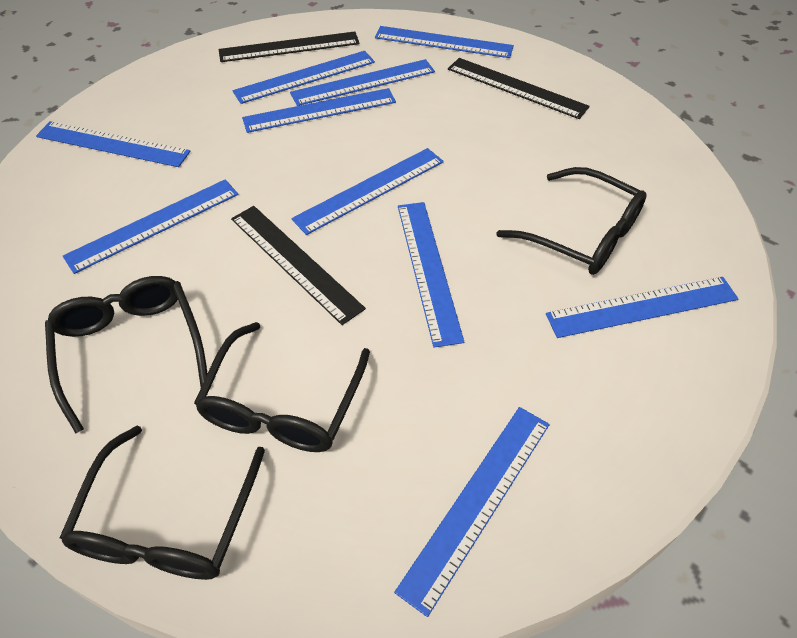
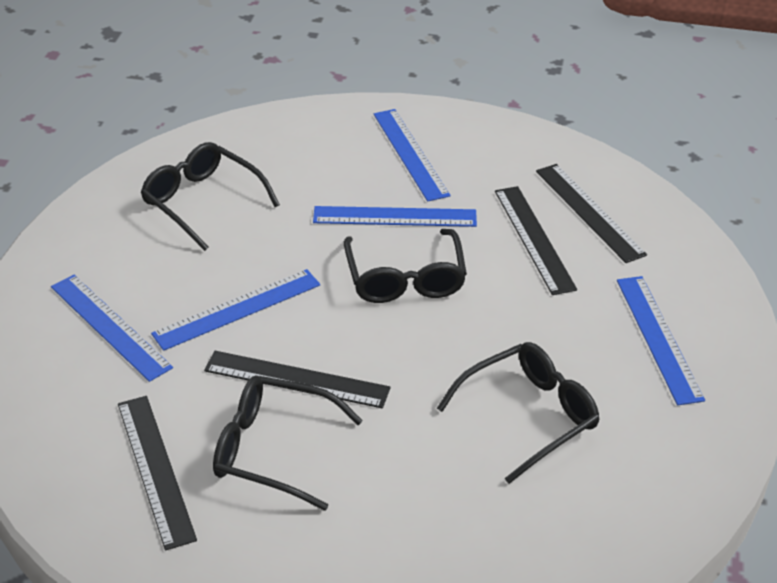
black ruler: 3 -> 4
blue ruler: 10 -> 5

